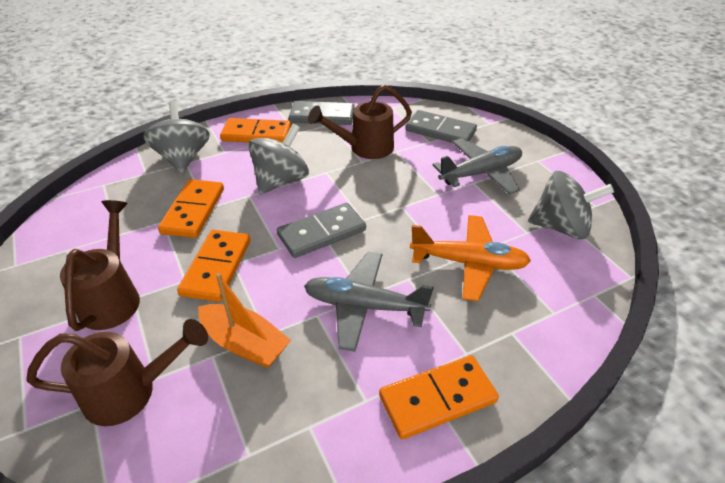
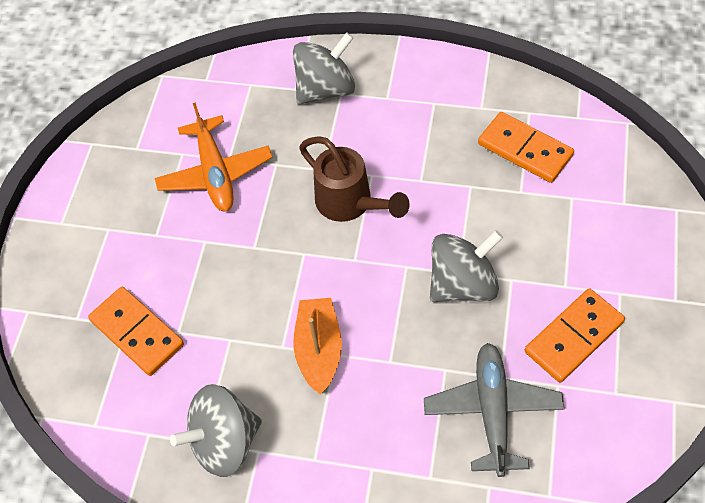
brown watering can: 3 -> 1
grey domino: 3 -> 0
grey plane: 2 -> 1
orange domino: 4 -> 3

